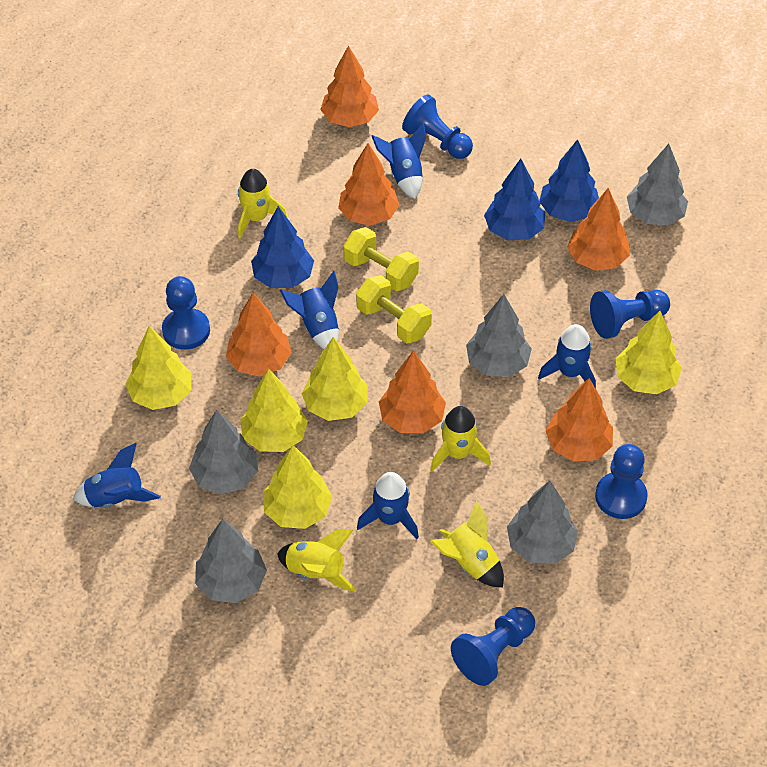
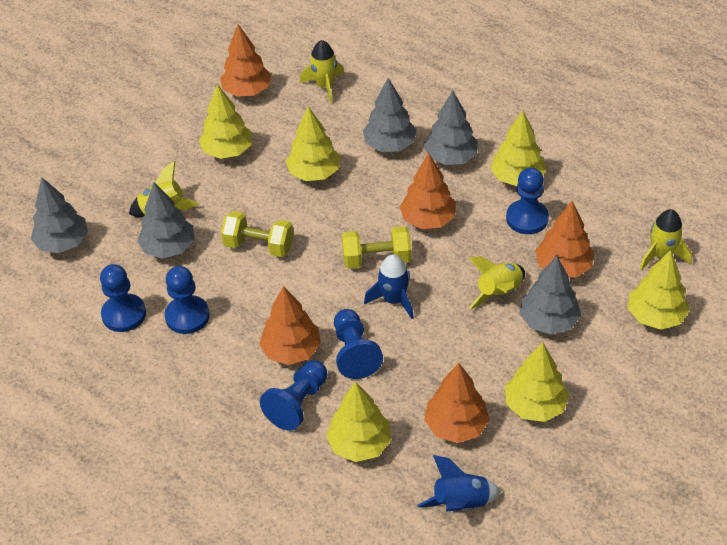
blue rocket: 5 -> 2
blue tree: 3 -> 0
orange tree: 6 -> 5
yellow tree: 5 -> 6

